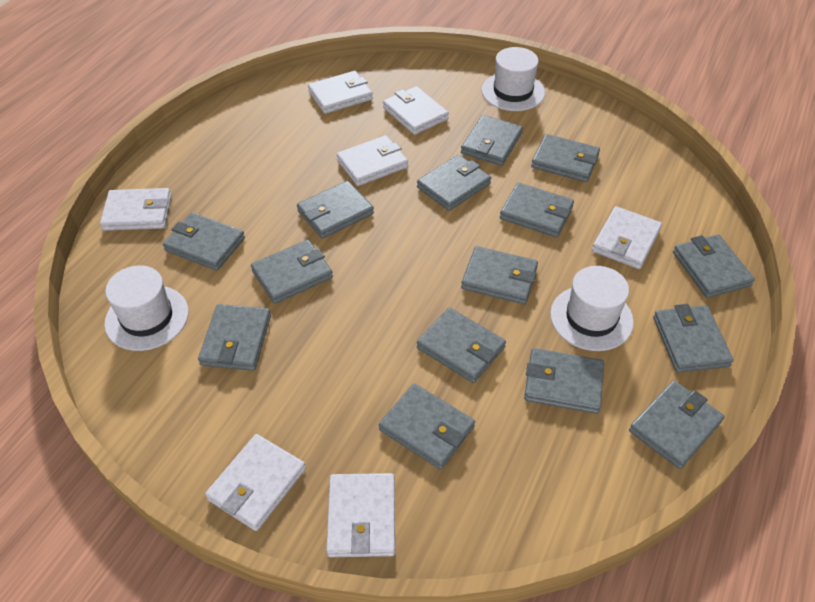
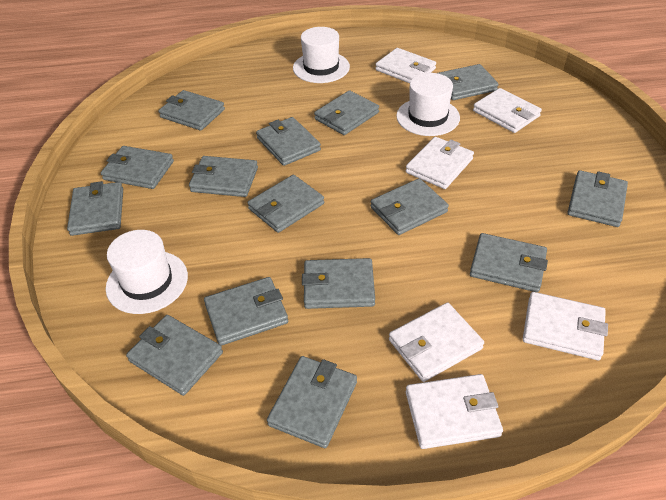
white wallet: 7 -> 6

